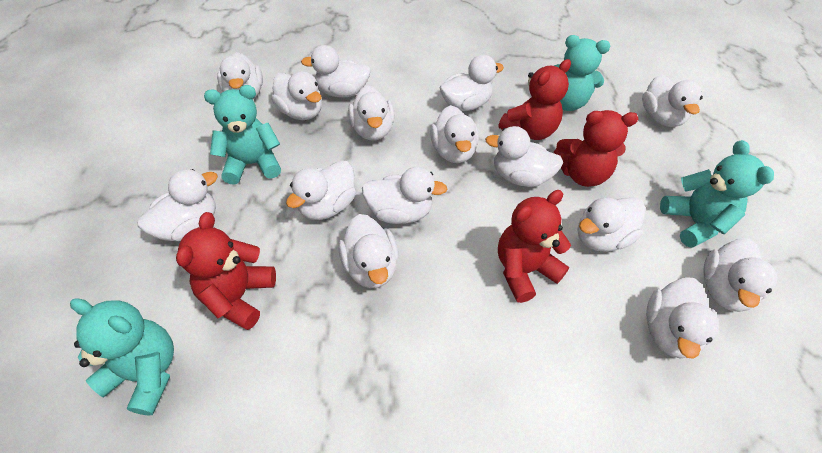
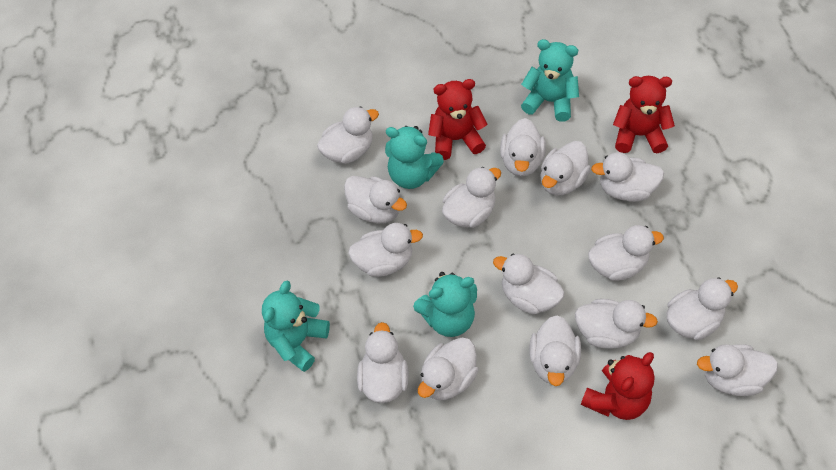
red teddy bear: 4 -> 3

